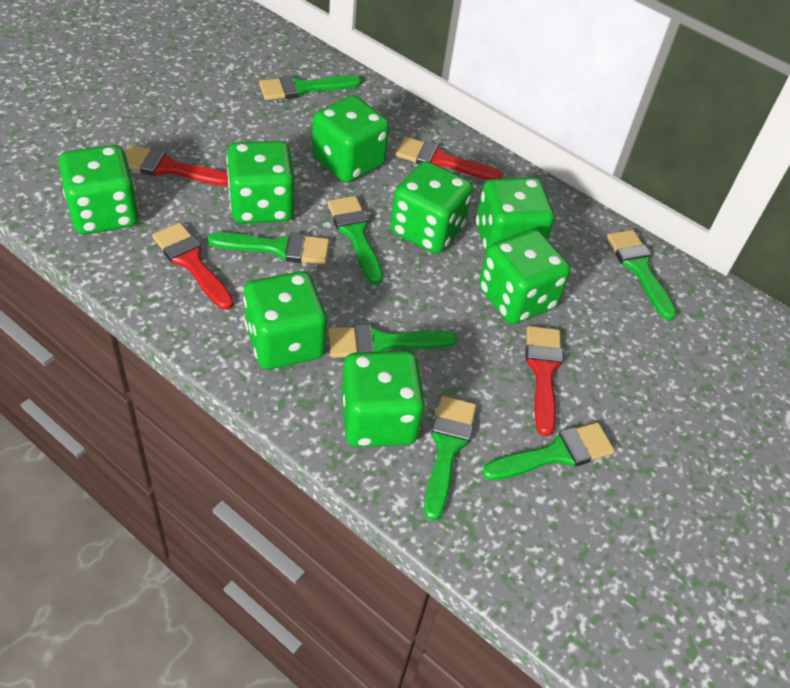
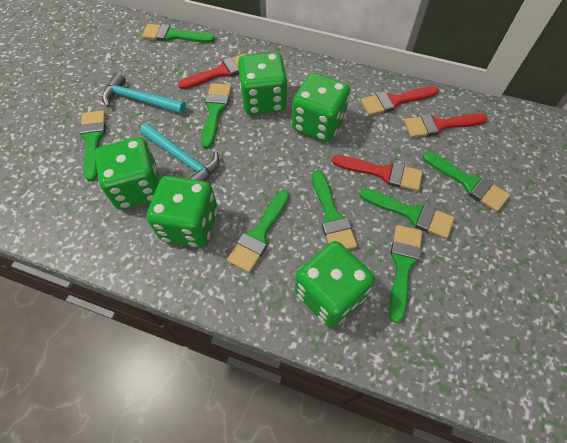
green brush: 7 -> 8
green dice: 8 -> 5
turquoise hammer: 0 -> 2

